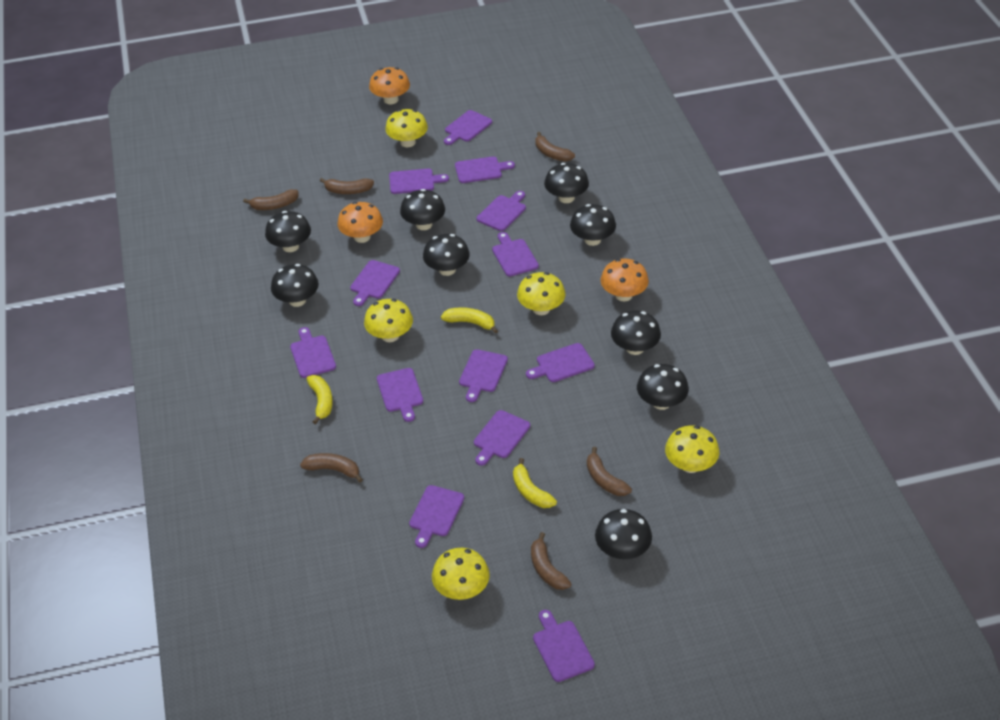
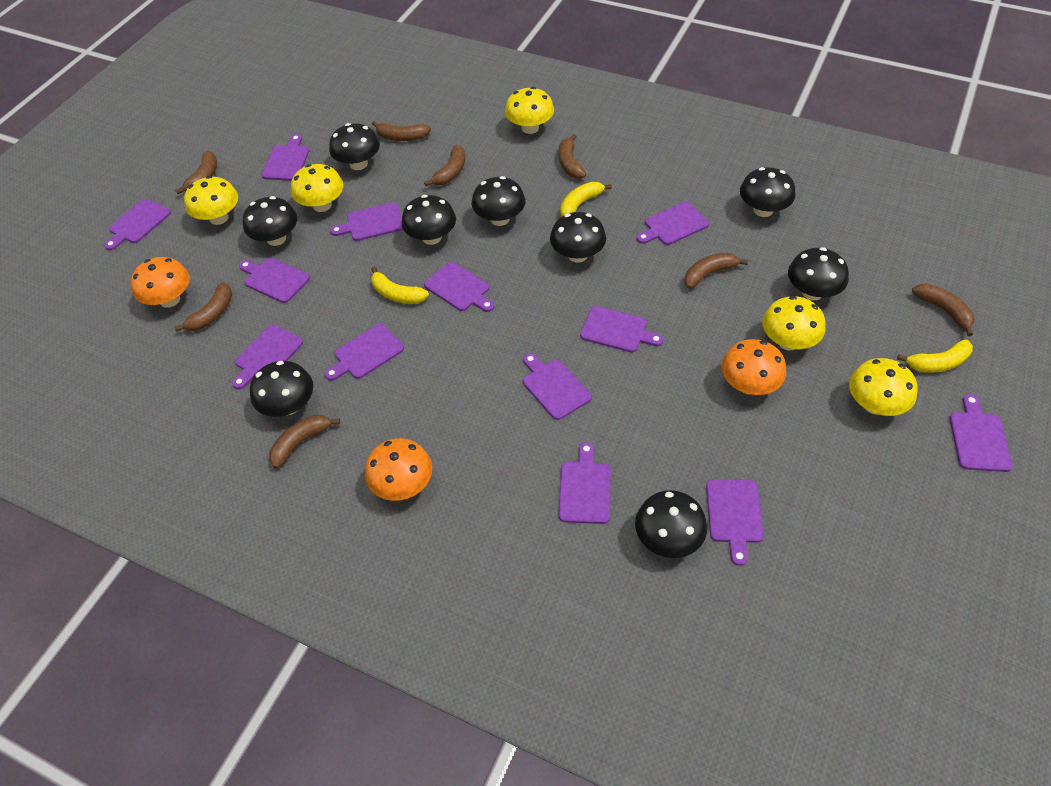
brown banana: 6 -> 8

